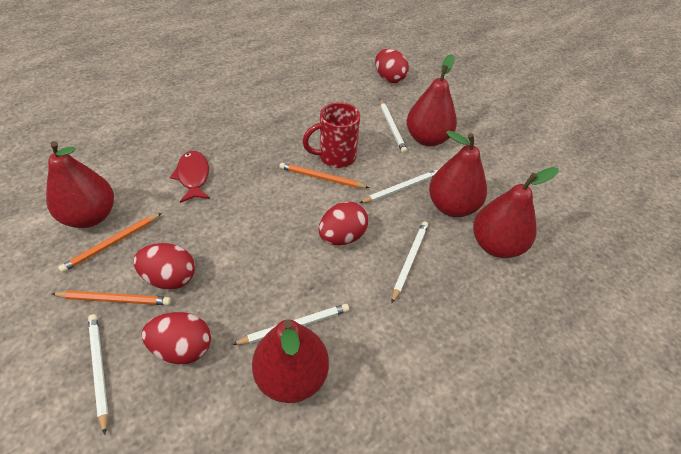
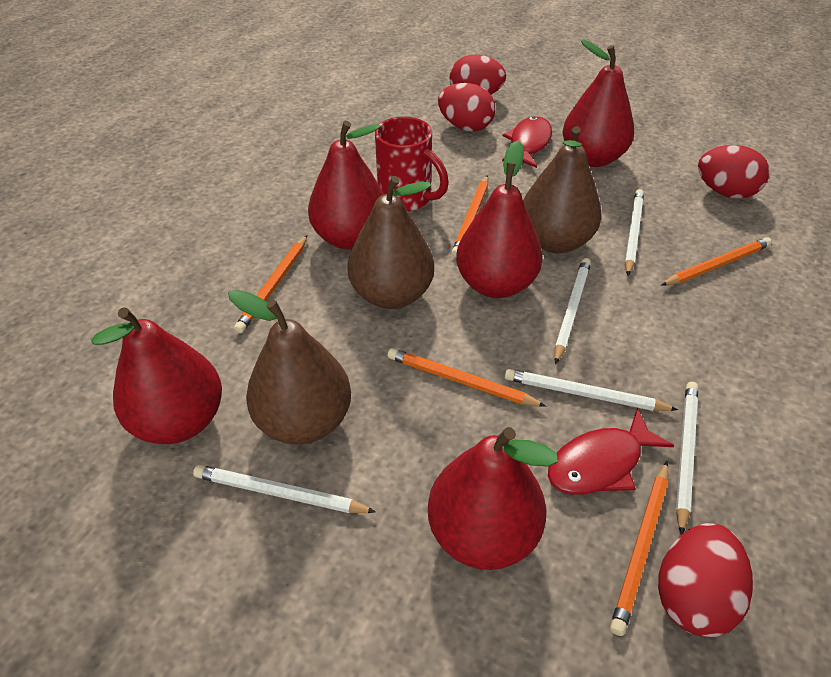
brown pear: 0 -> 3
orange pencil: 3 -> 5
red fish: 1 -> 2

